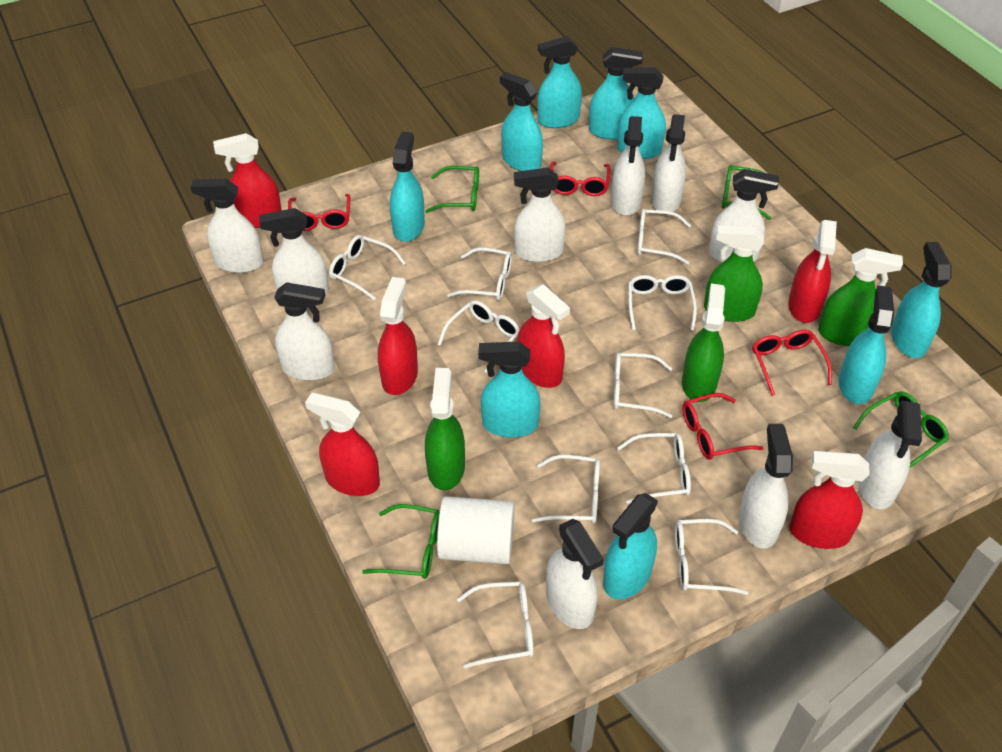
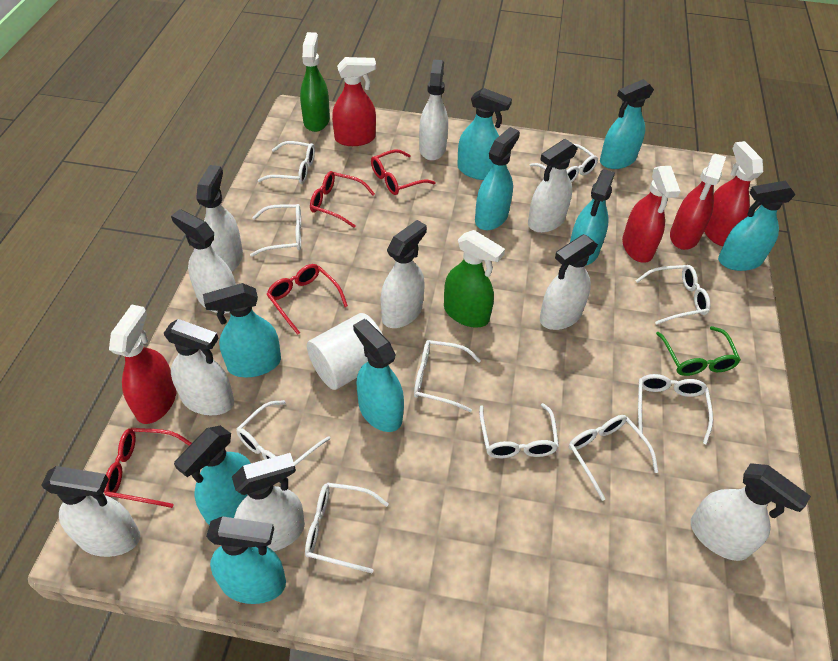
green glasses: 4 -> 1
green spray bottle: 4 -> 2
red spray bottle: 6 -> 5

